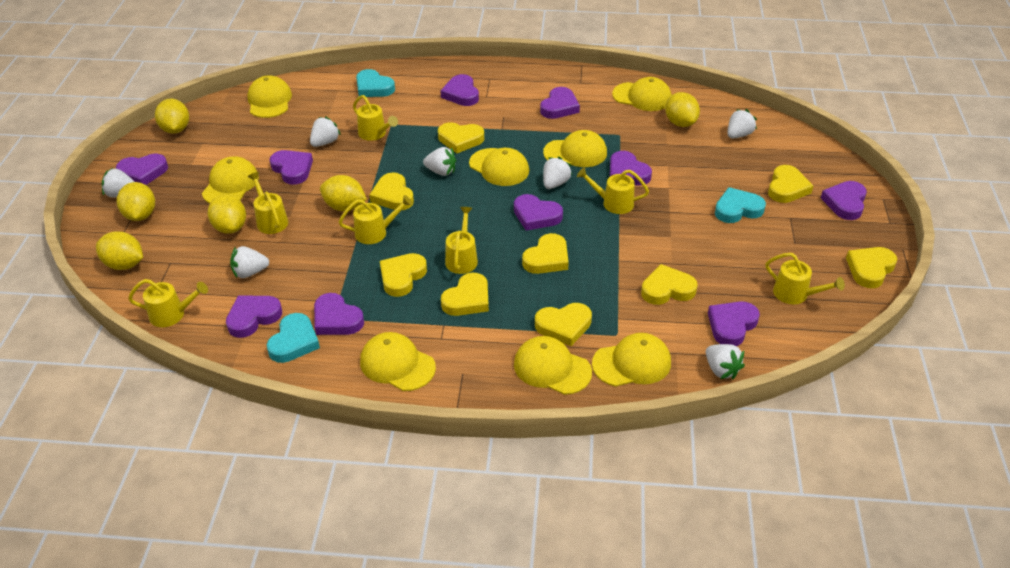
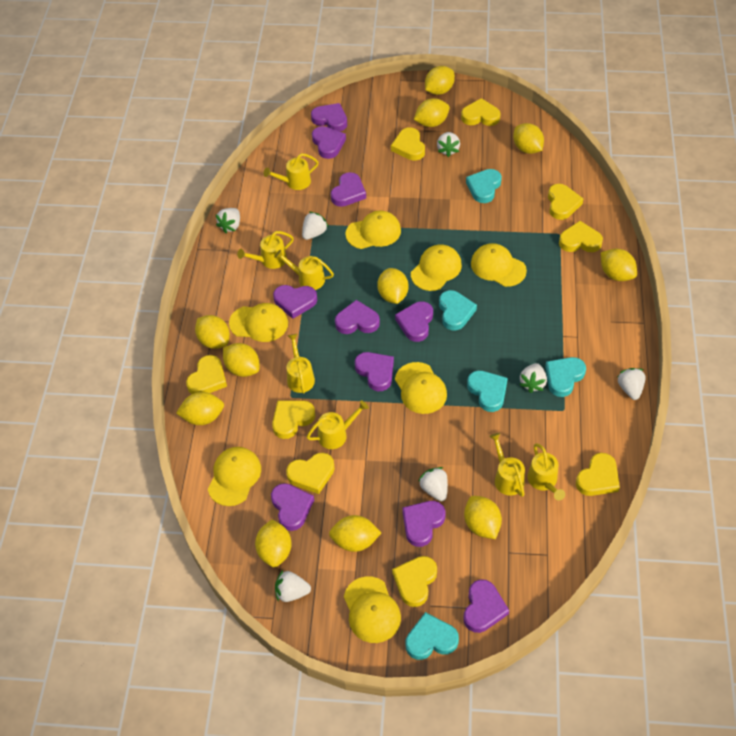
turquoise heart: 3 -> 5
yellow cap: 8 -> 7
yellow lemon: 6 -> 11

